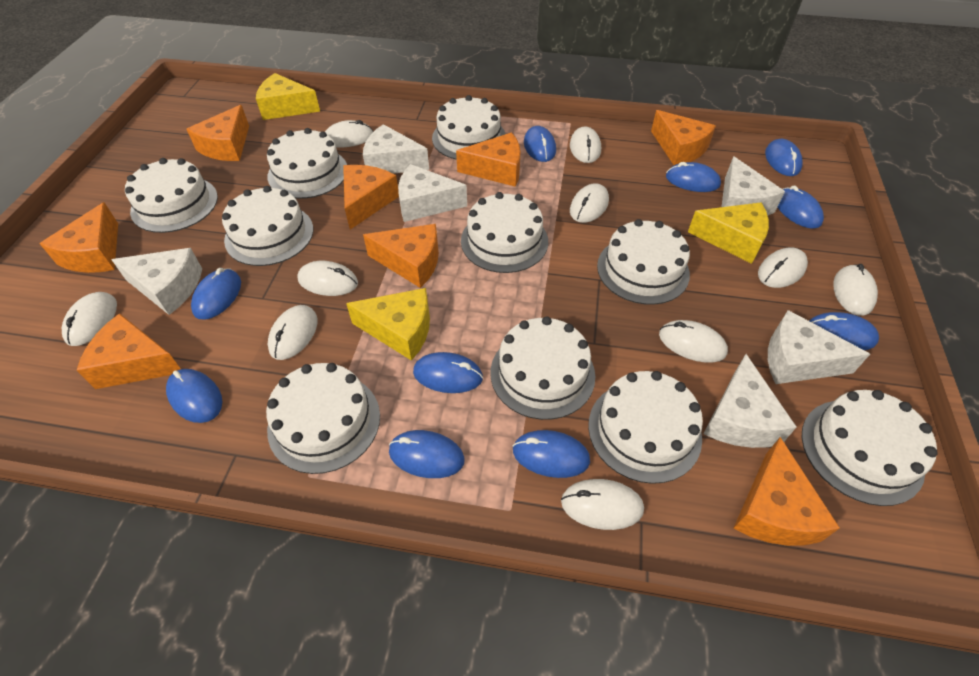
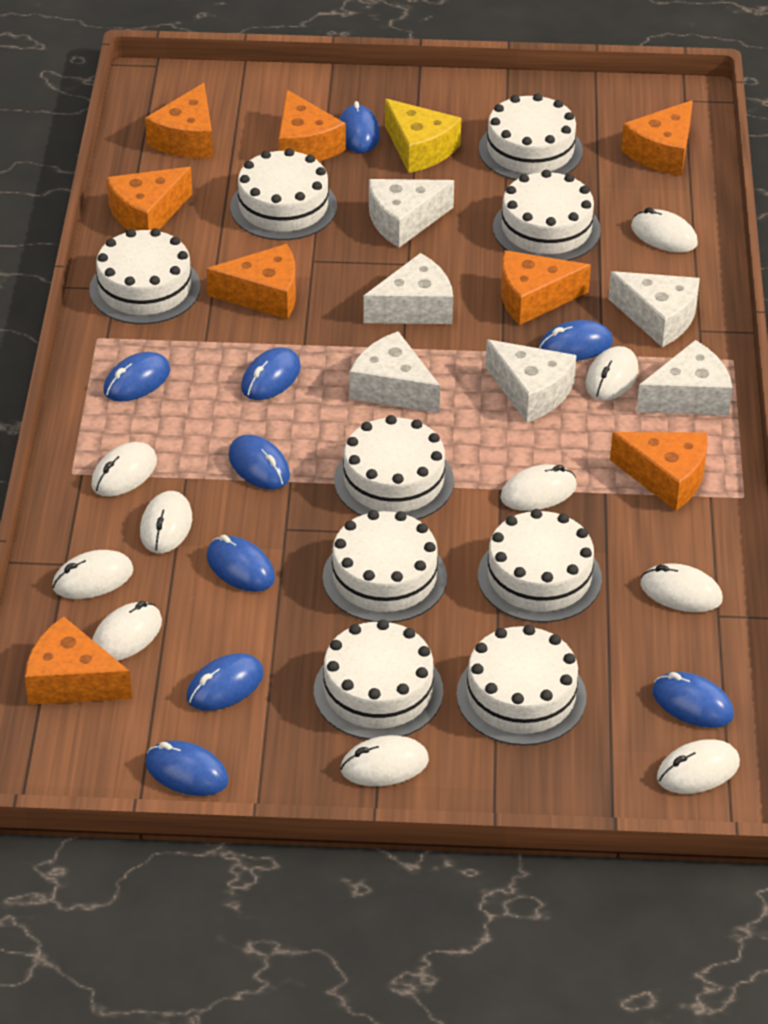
blue mouse: 10 -> 9
white cake: 10 -> 9
yellow cheese: 3 -> 1

